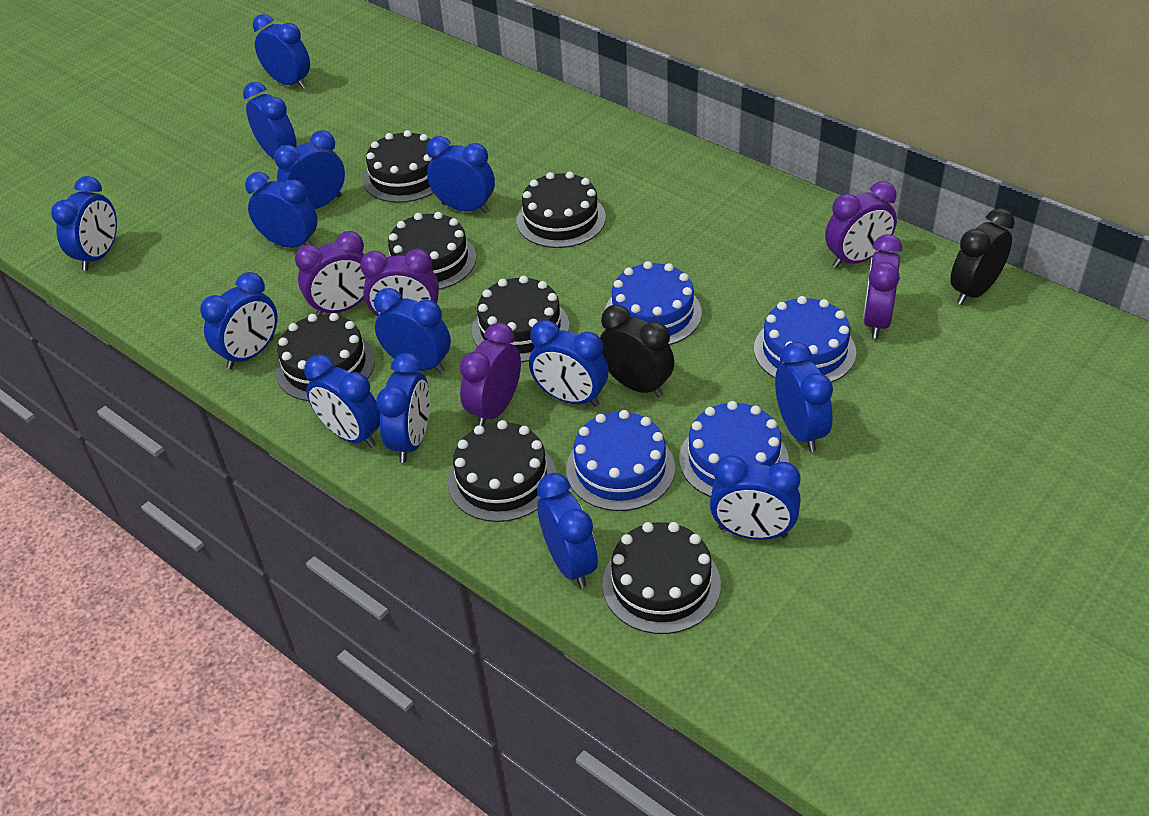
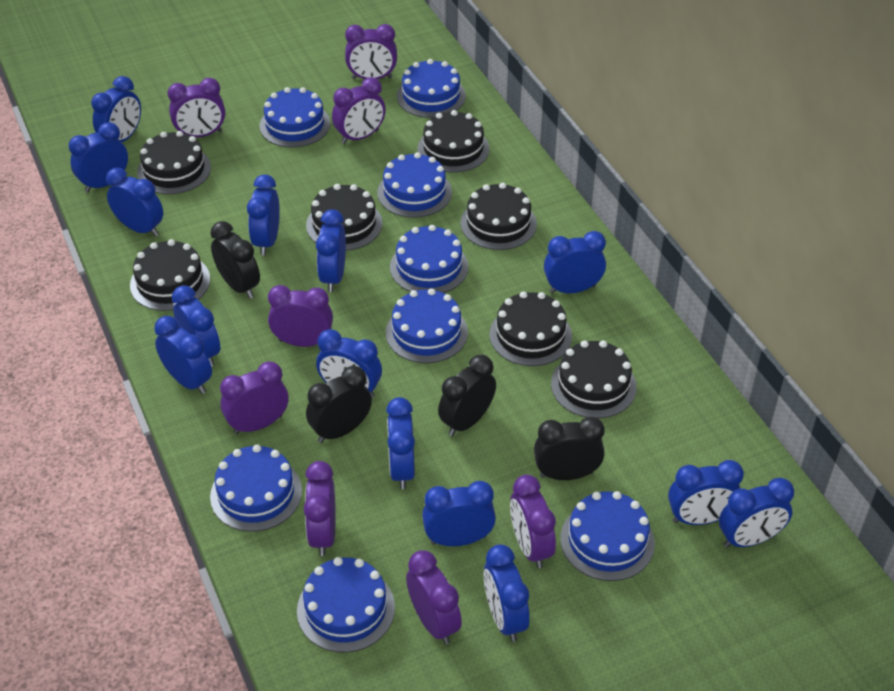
black clock: 2 -> 4
blue cake: 4 -> 8
purple clock: 5 -> 8

